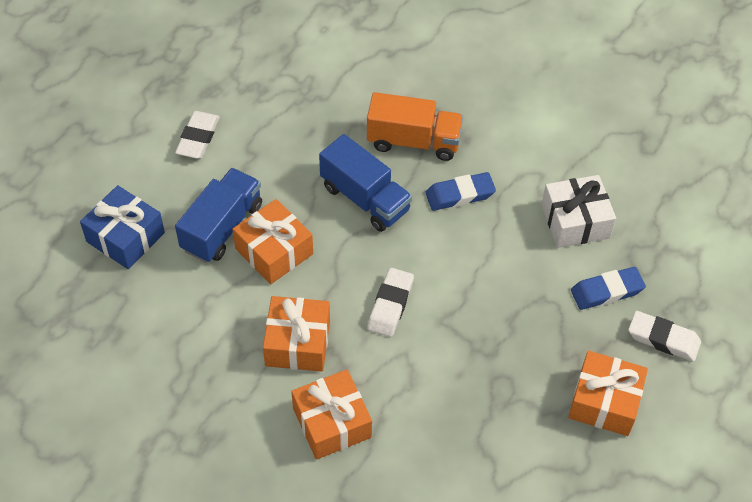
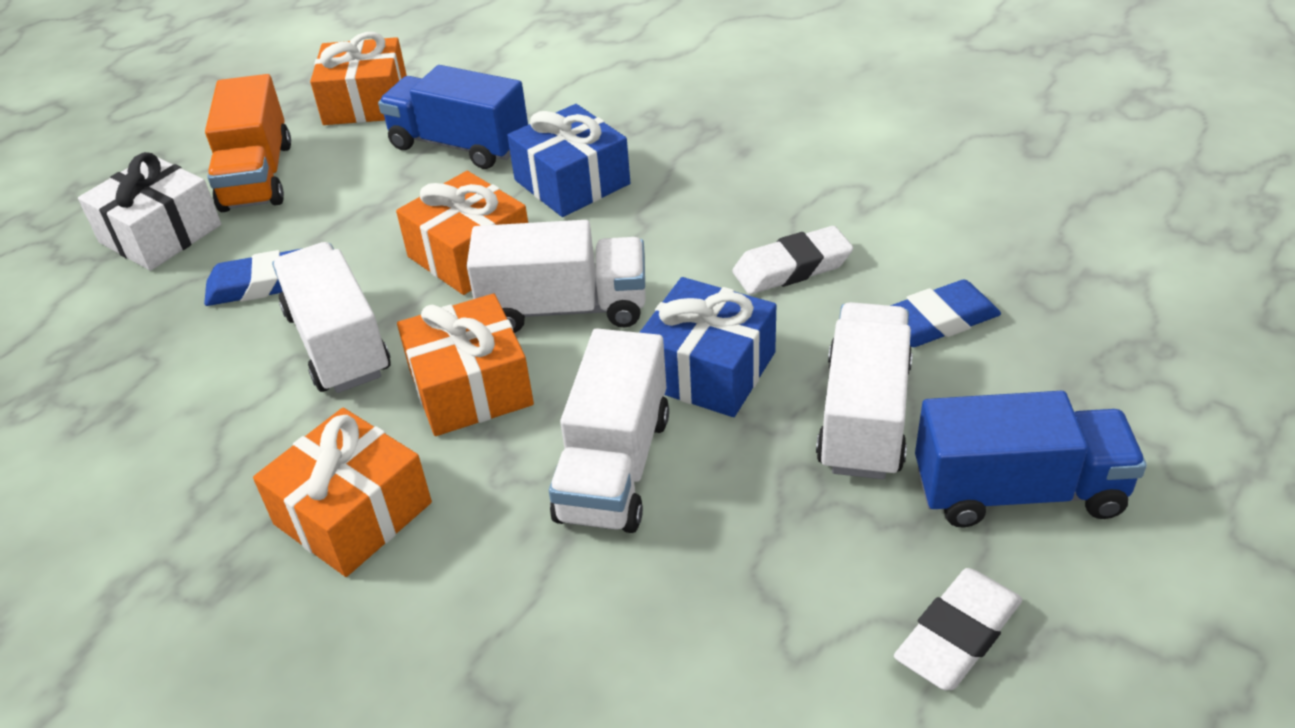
blue gift: 1 -> 2
white eraser: 3 -> 2
white truck: 0 -> 4

